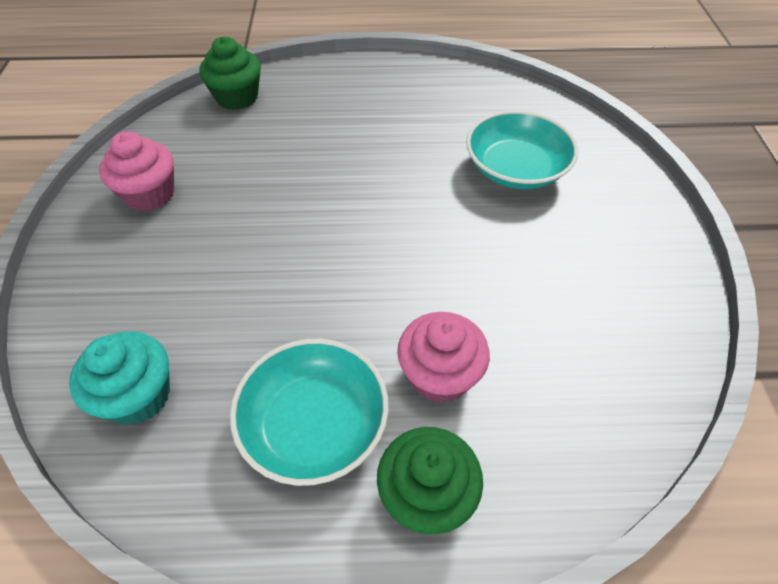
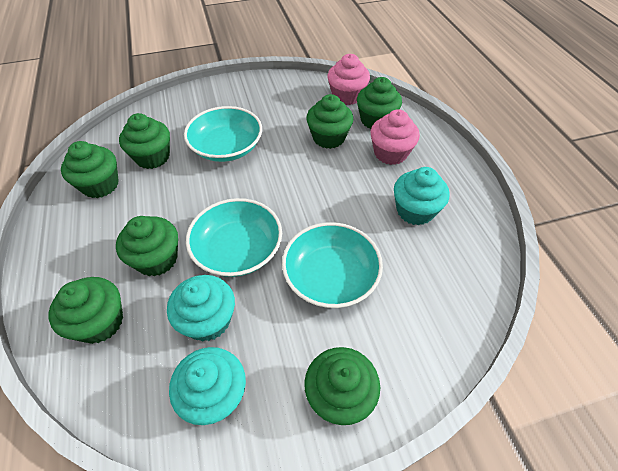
green cupcake: 2 -> 7
turquoise bowl: 2 -> 3
turquoise cupcake: 1 -> 3

